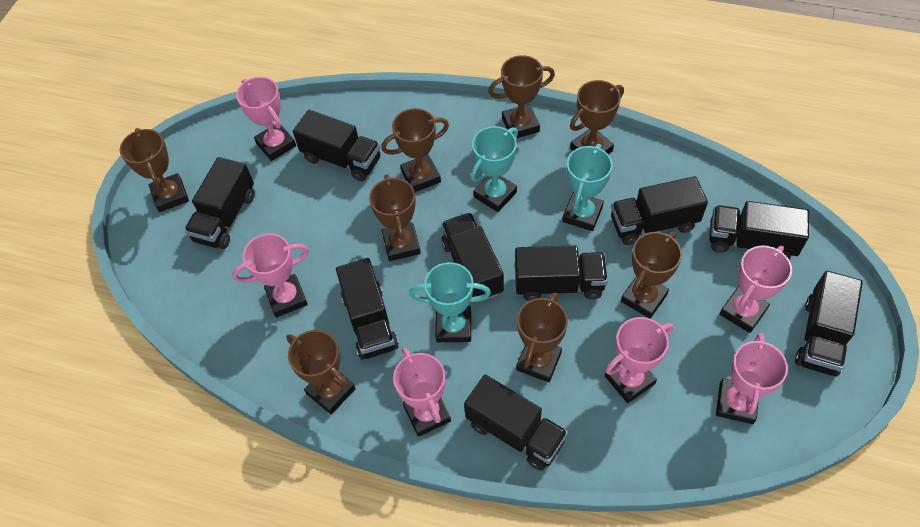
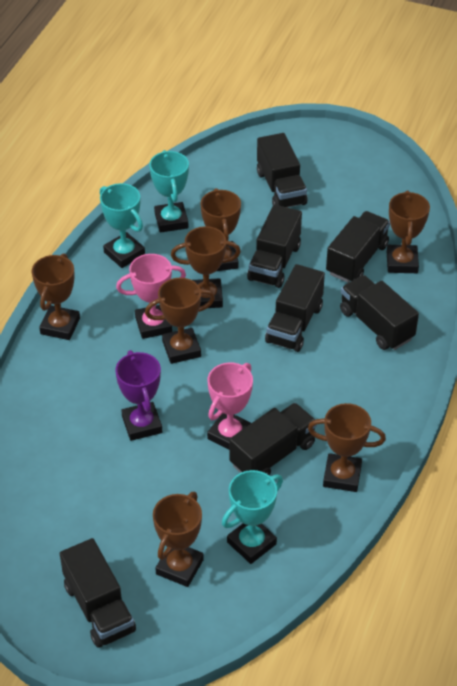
black truck: 9 -> 7
brown trophy: 8 -> 7
pink trophy: 6 -> 2
purple trophy: 0 -> 1

